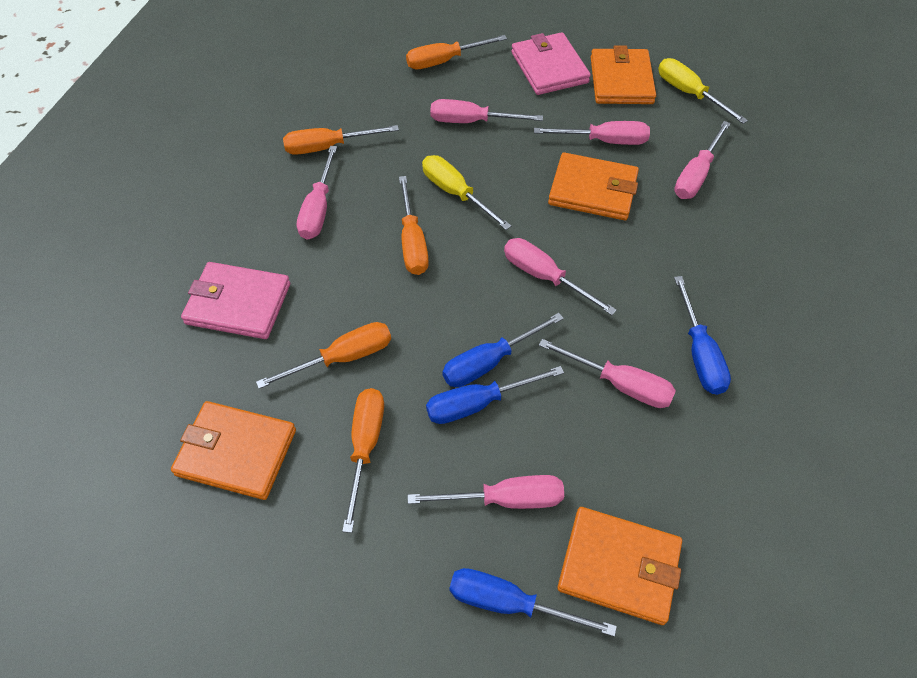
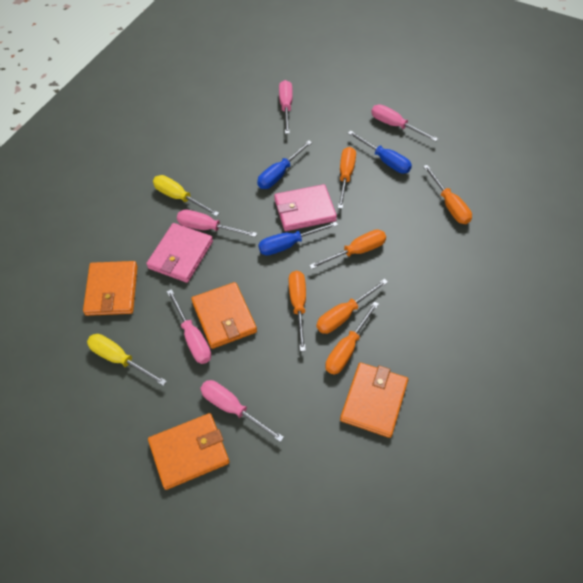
blue screwdriver: 4 -> 3
orange screwdriver: 5 -> 6
pink screwdriver: 7 -> 5

